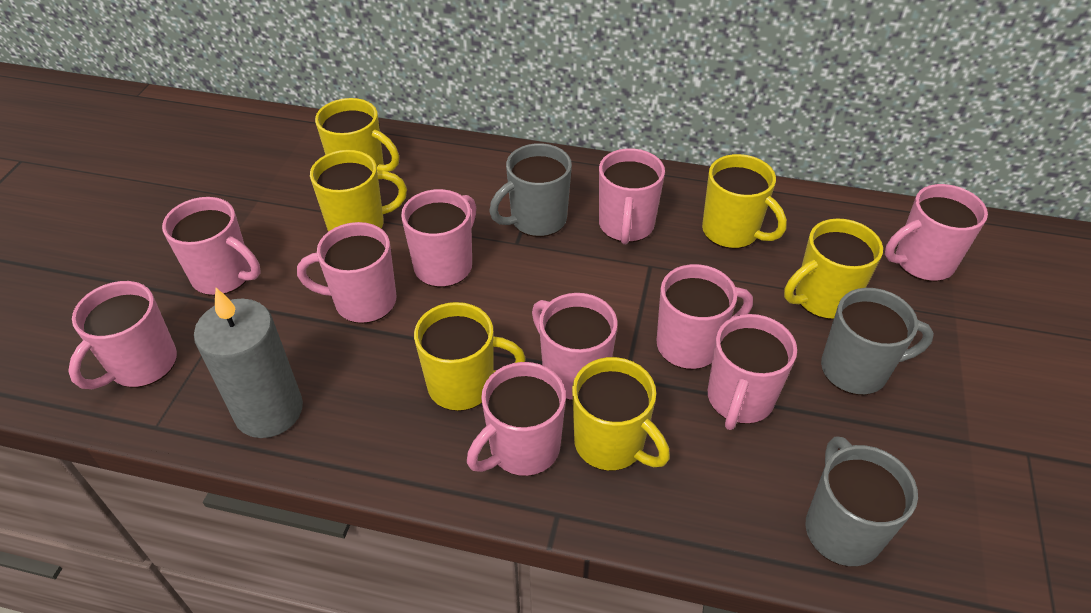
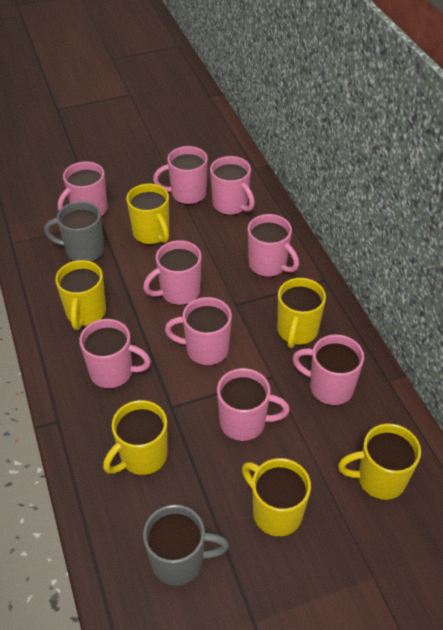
grey candle: 1 -> 0
grey mug: 3 -> 2
pink mug: 10 -> 9

